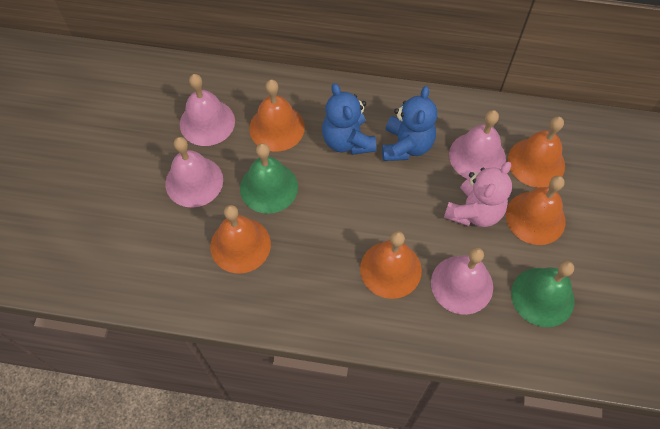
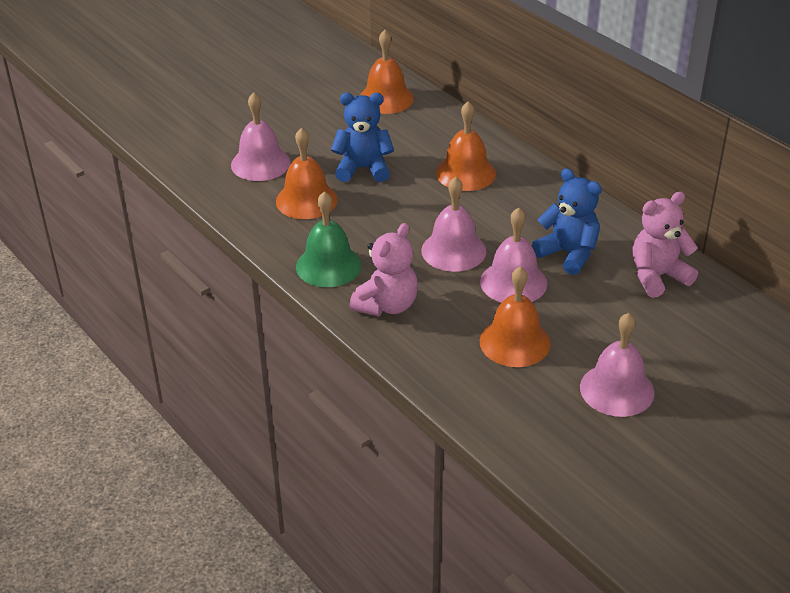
green bell: 2 -> 1
orange bell: 5 -> 4
pink teddy bear: 1 -> 2

